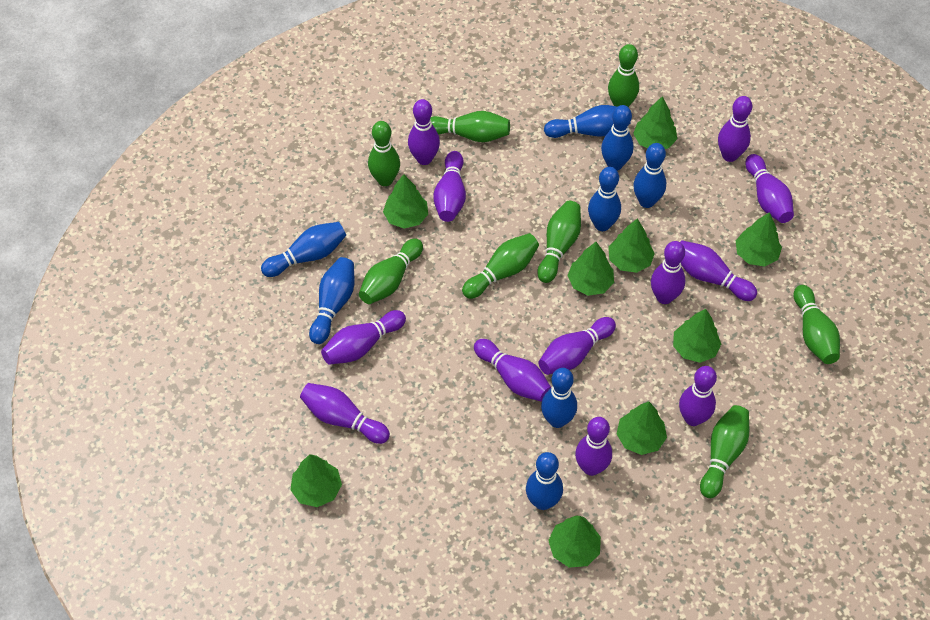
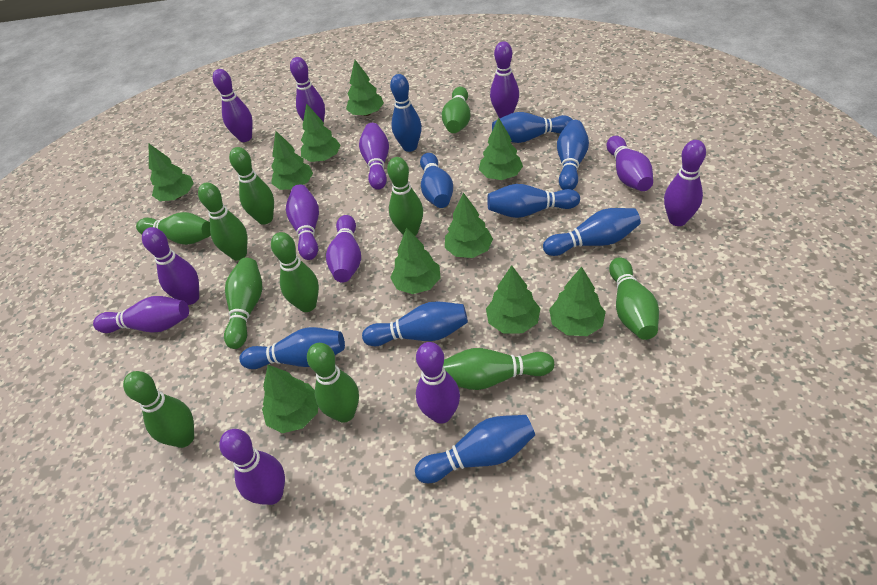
blue bowling pin: 8 -> 9
green bowling pin: 8 -> 11
green tree: 9 -> 10

